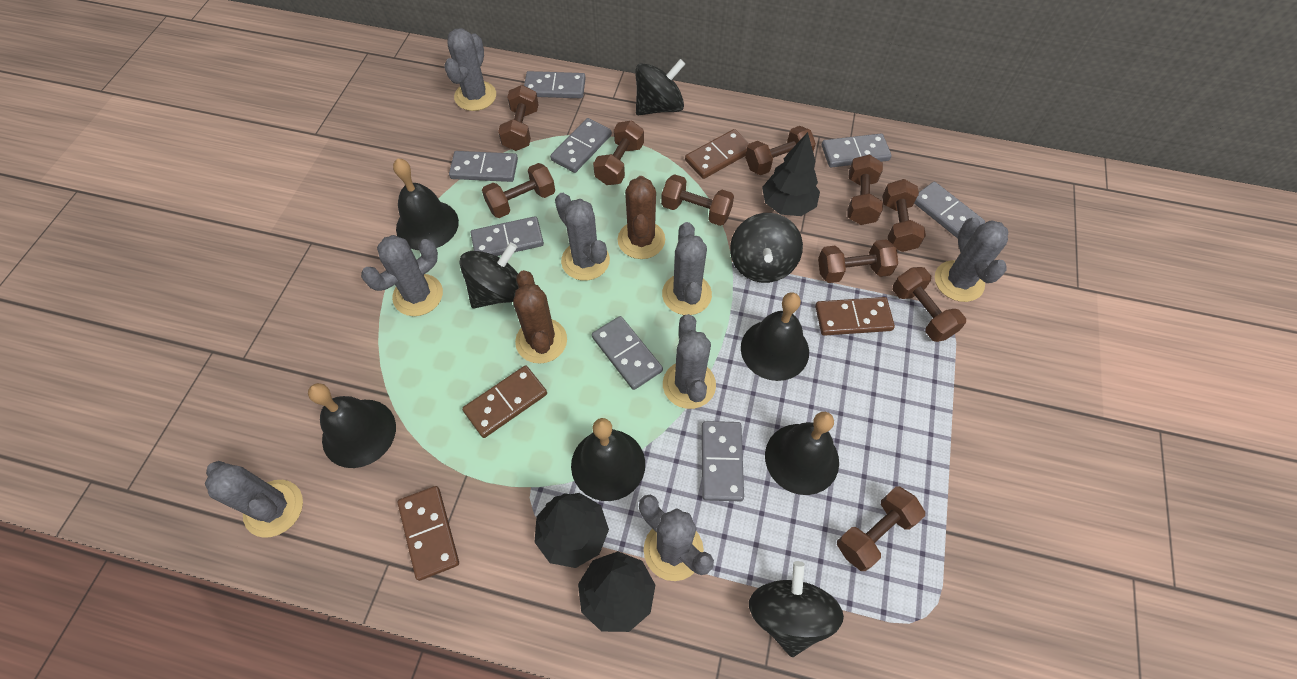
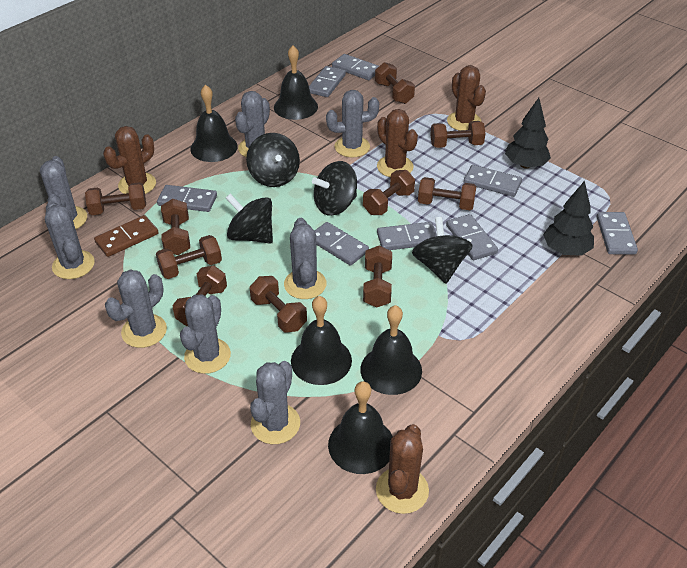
black tree: 3 -> 2
brown cactus: 2 -> 4
brown domino: 4 -> 1

